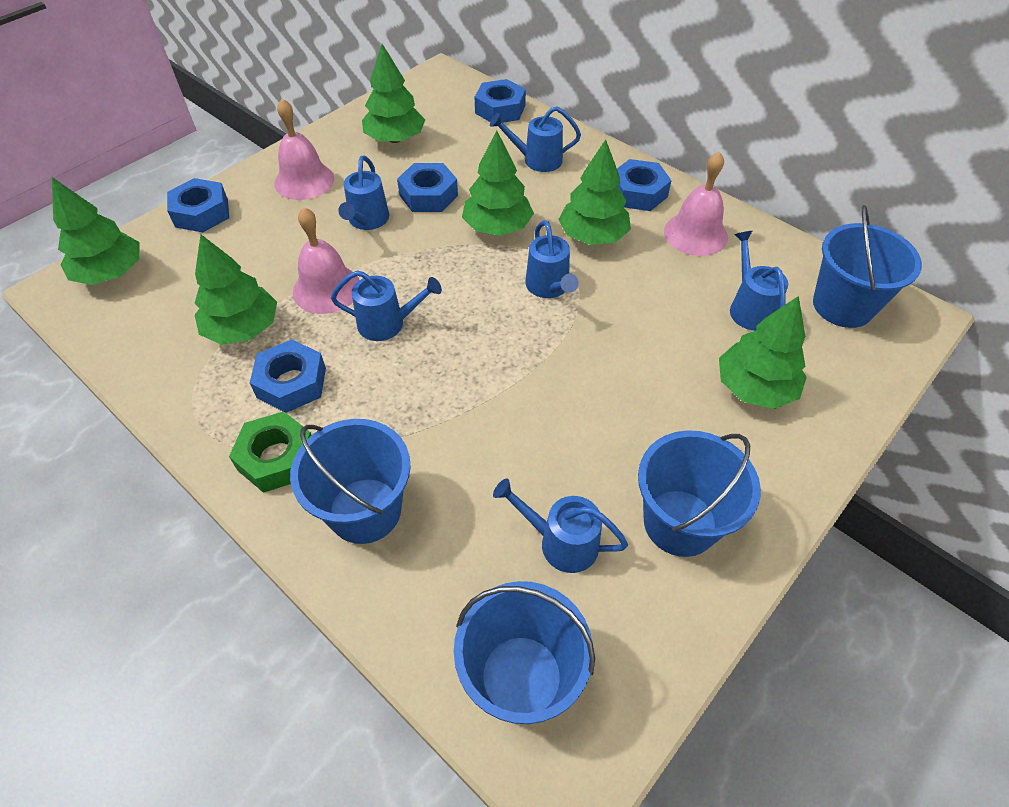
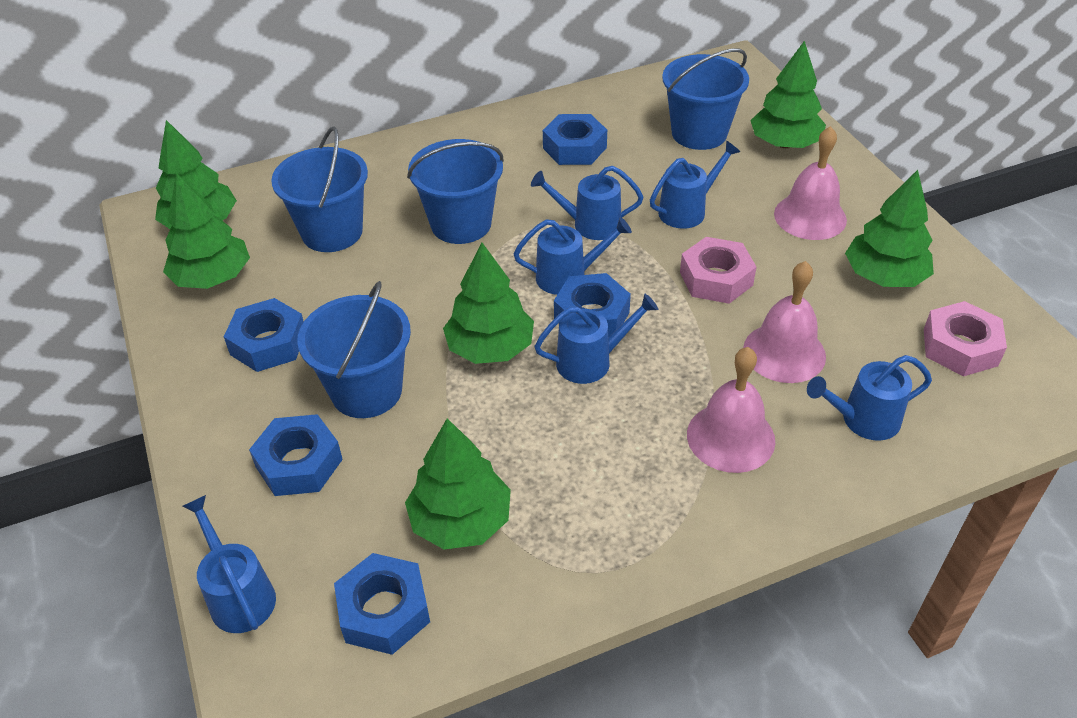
green nut: 1 -> 0
pink nut: 0 -> 2

